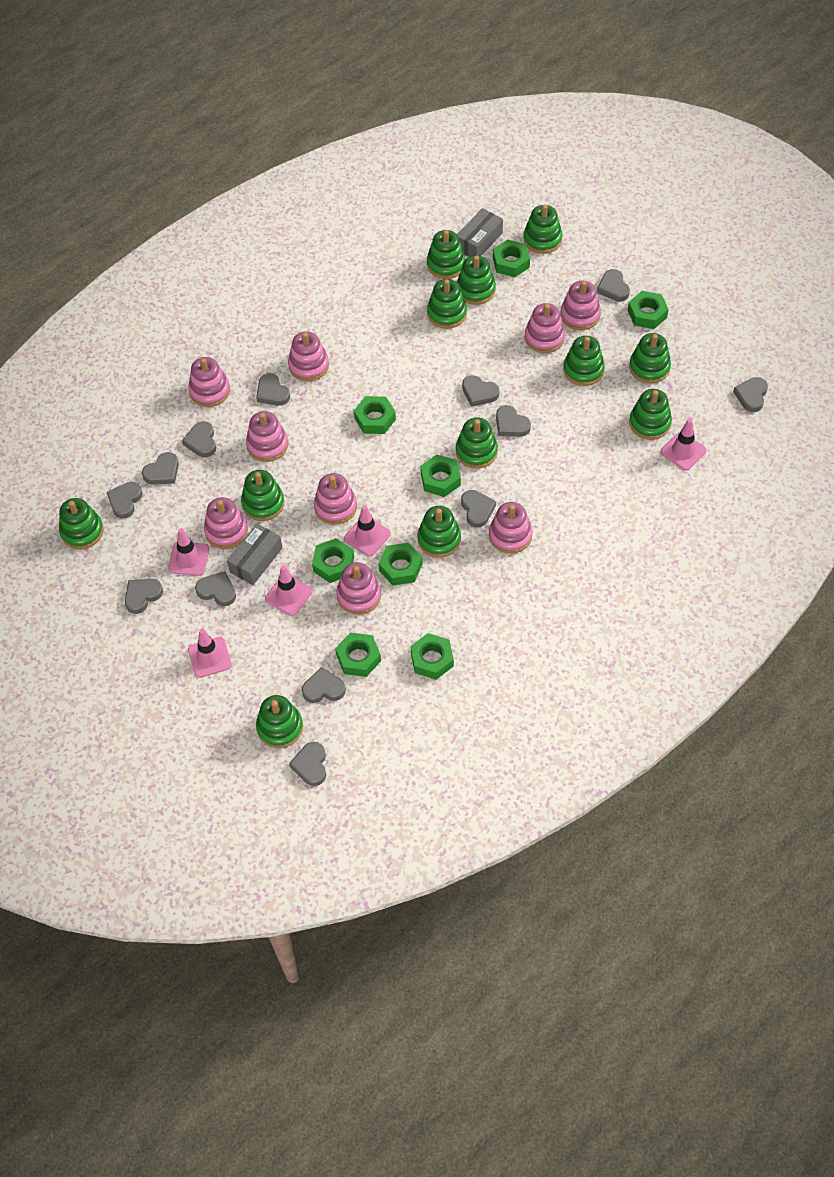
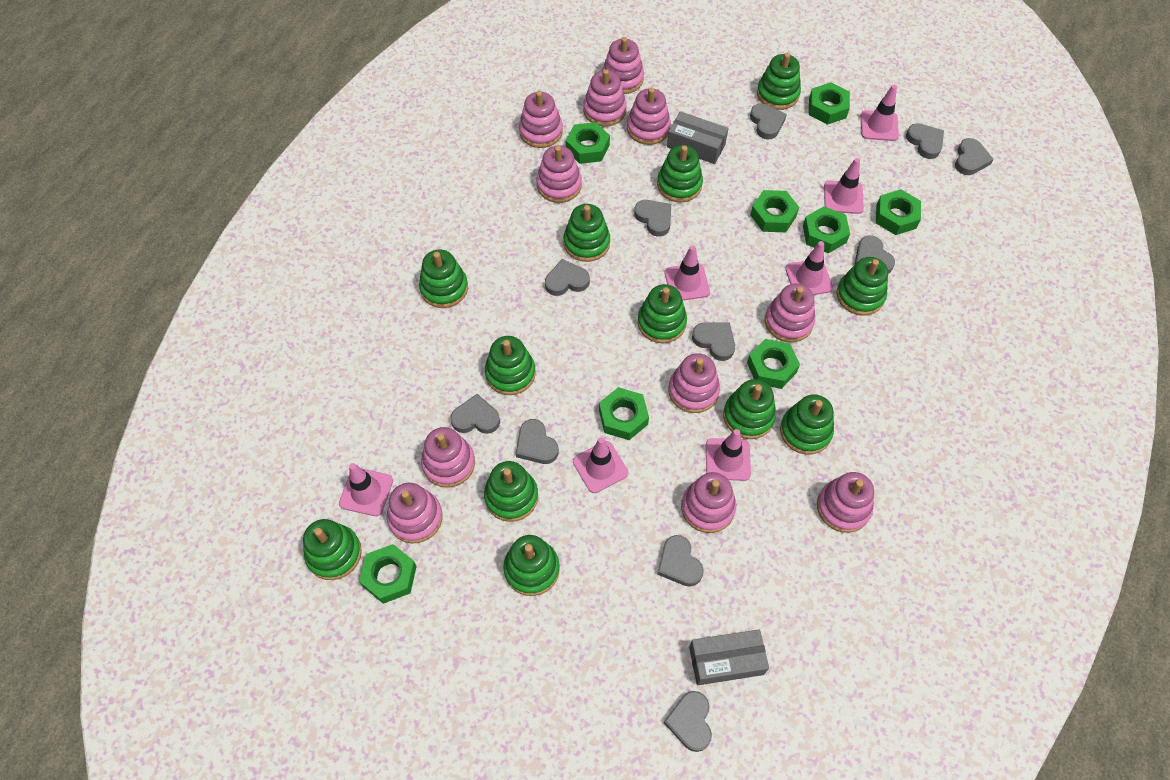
grey heart: 13 -> 11
pink stacking toy: 9 -> 11
pink traffic cone: 5 -> 7

